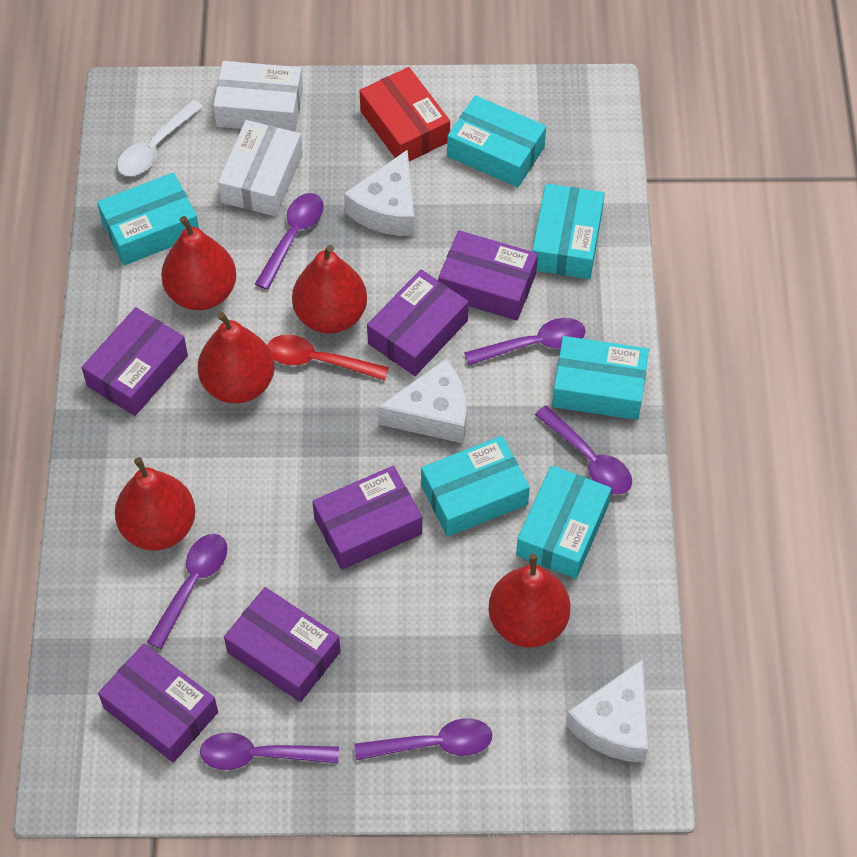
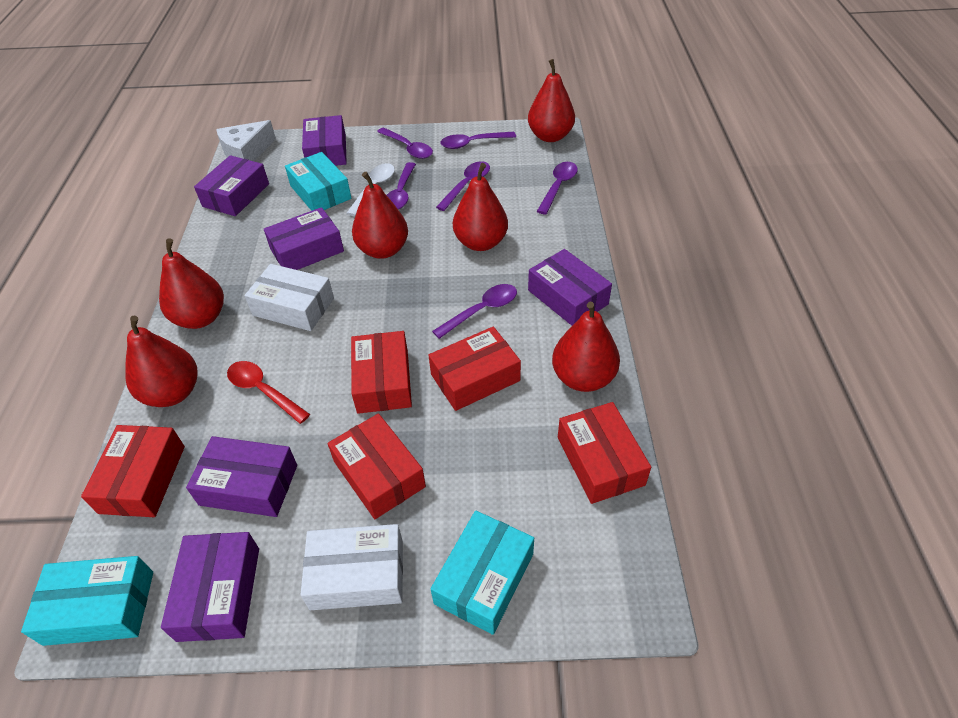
red box: 1 -> 5
red pear: 5 -> 6
turquoise box: 6 -> 3
white cheese: 3 -> 1

